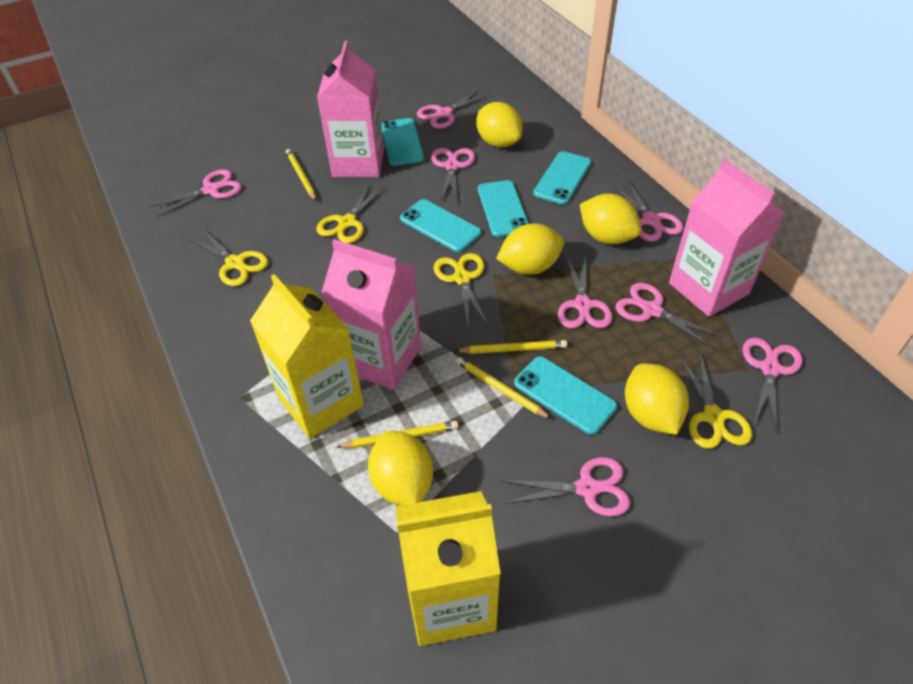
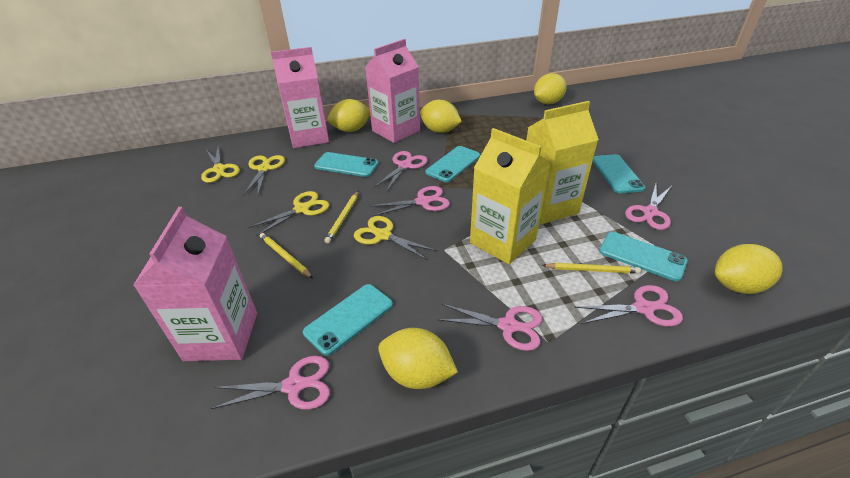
pink scissors: 8 -> 6
yellow pencil: 4 -> 3

